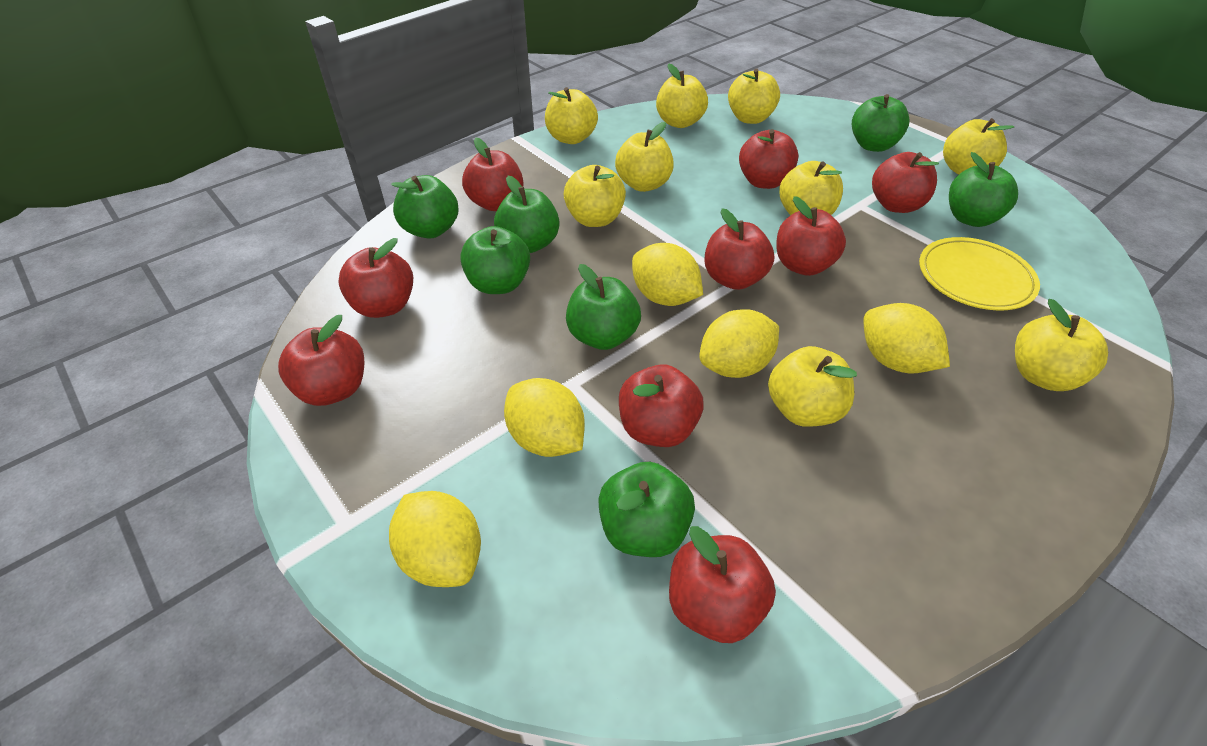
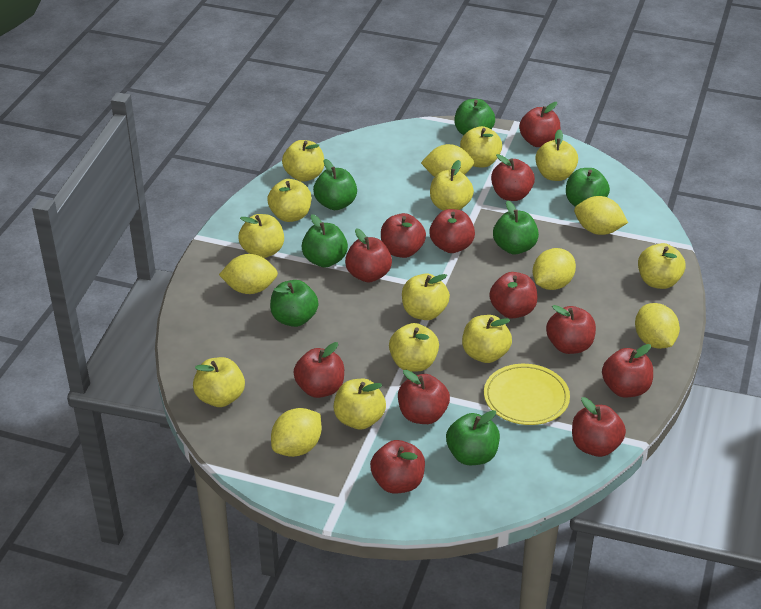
red apple: 9 -> 12
yellow apple: 9 -> 12
yellow lemon: 5 -> 6

